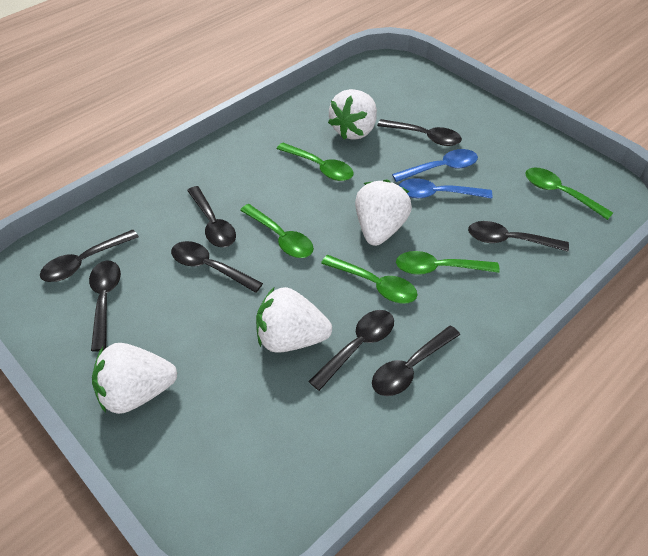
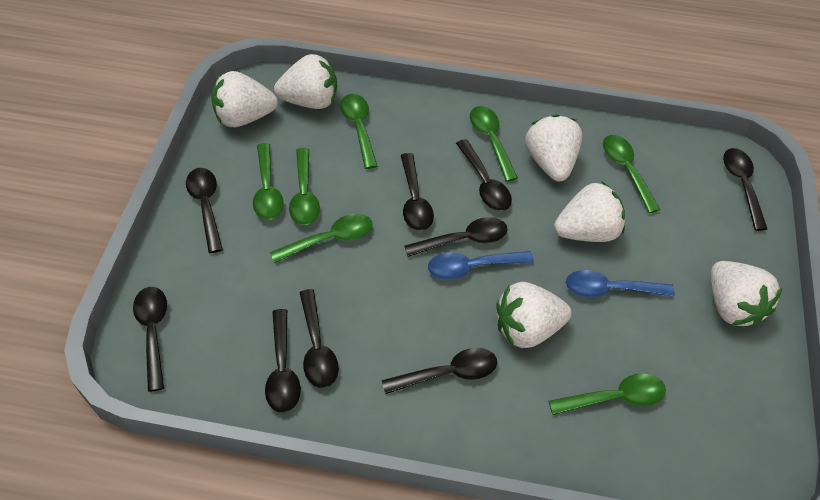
black spoon: 8 -> 9
green spoon: 5 -> 7
white strawberry: 4 -> 6

